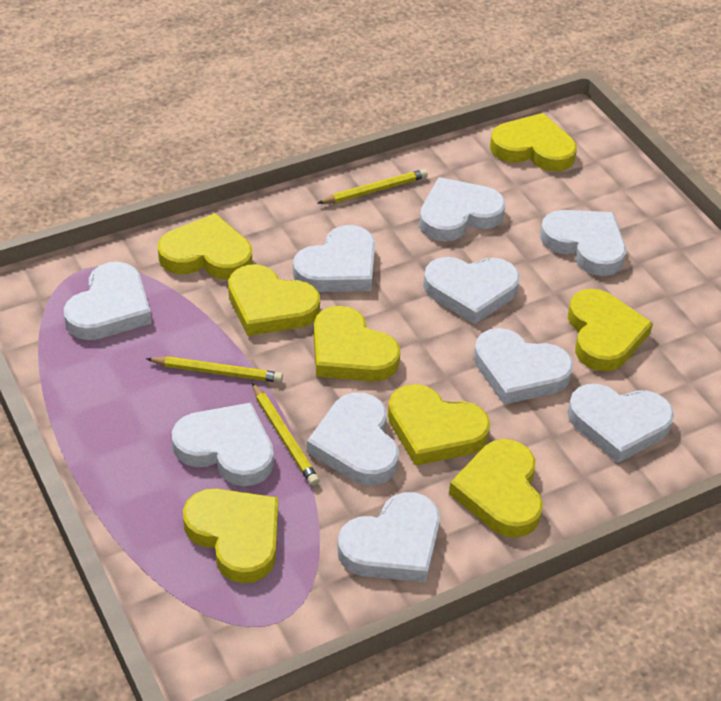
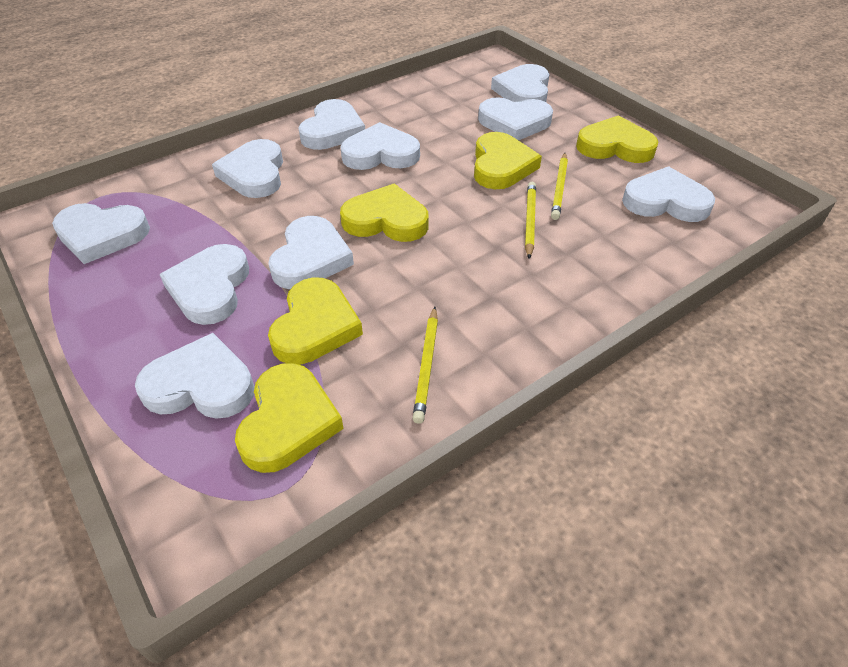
yellow heart: 8 -> 5

